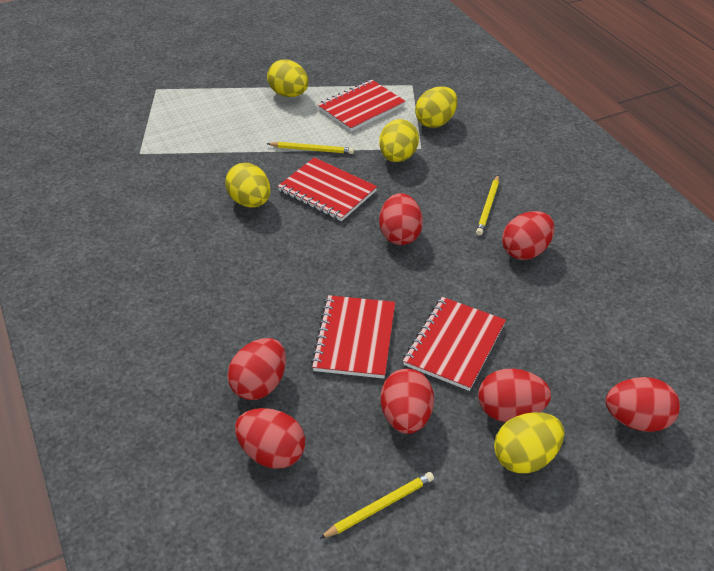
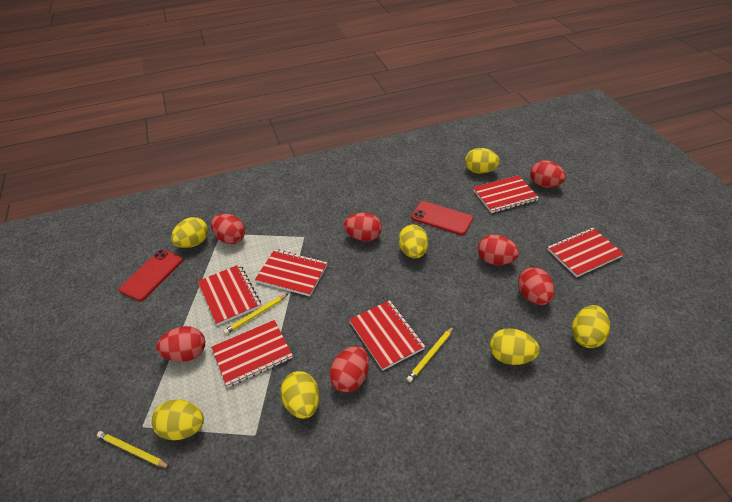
red notebook: 4 -> 6
red phone: 0 -> 2
yellow egg: 5 -> 7

